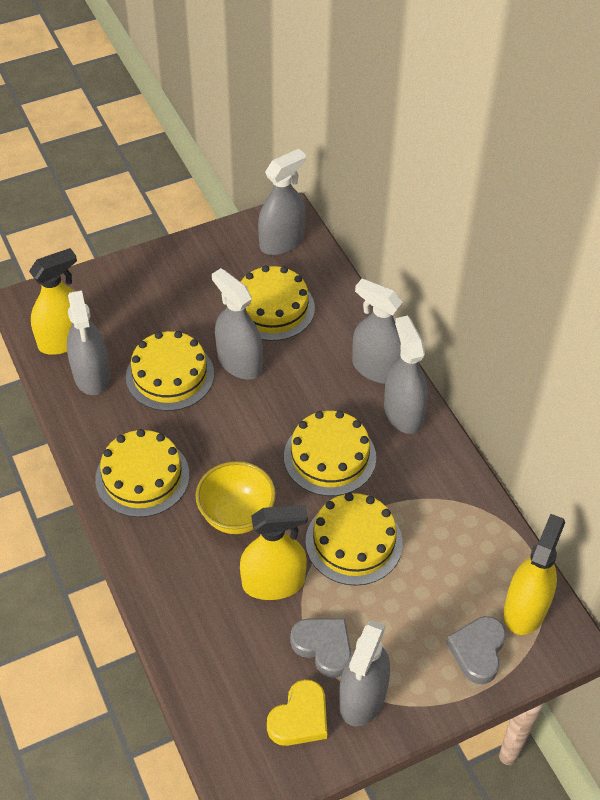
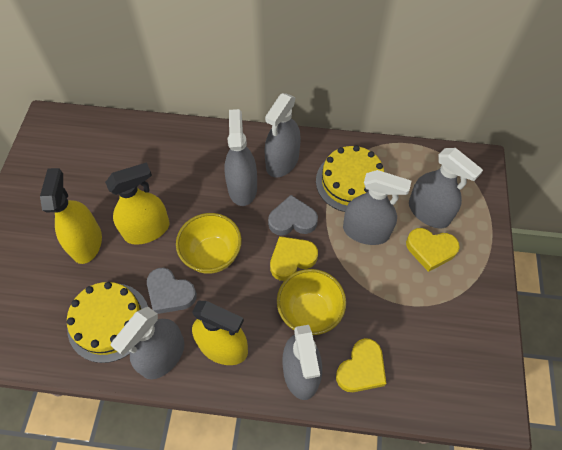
yellow bowl: 1 -> 2
yellow cake: 5 -> 2
yellow heart: 1 -> 3

